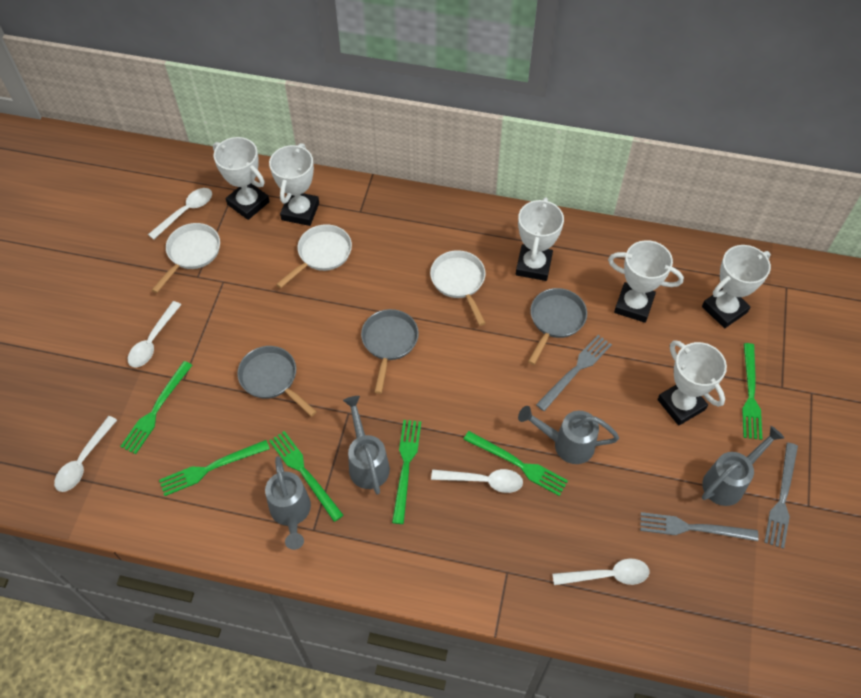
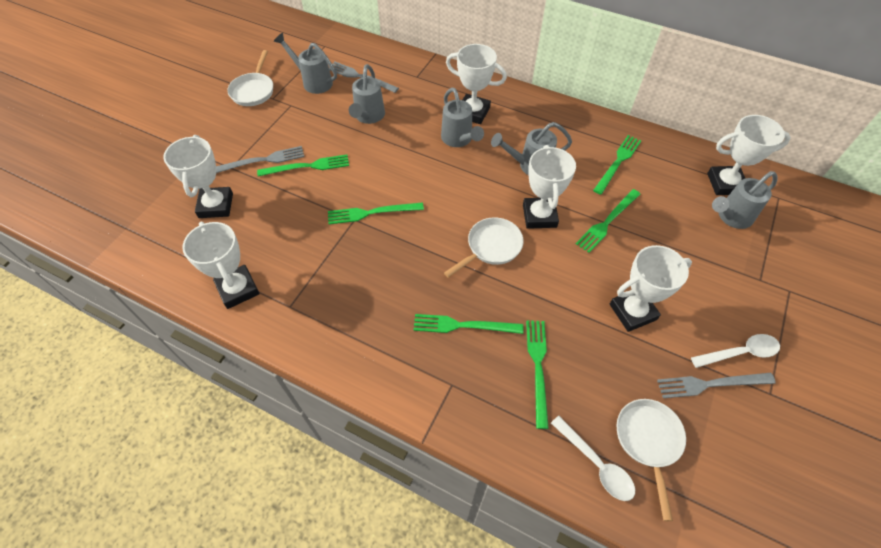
grey pan: 3 -> 0
grey watering can: 4 -> 5
white spoon: 5 -> 2

